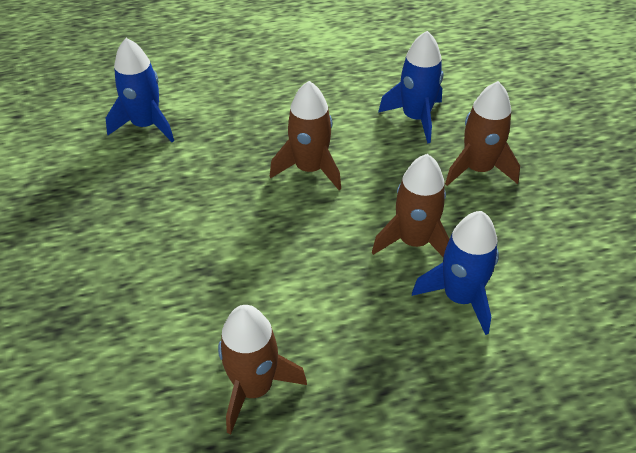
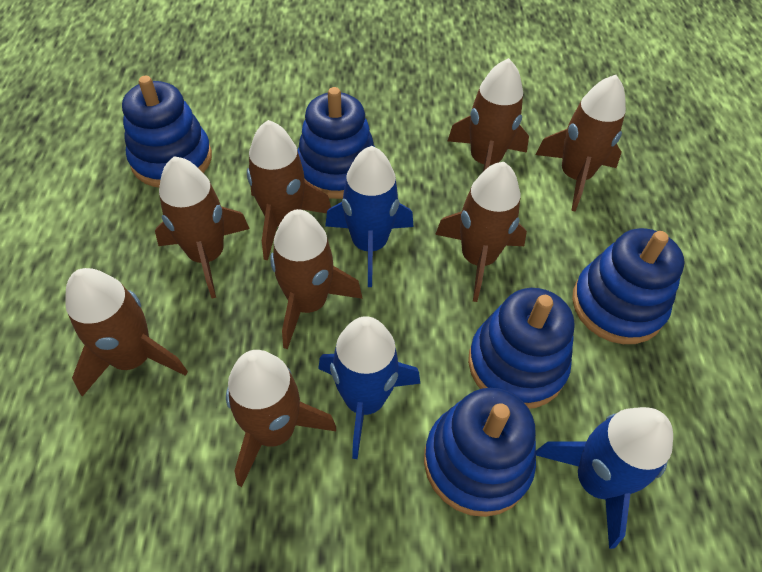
blue stacking toy: 0 -> 5
brown rocket: 4 -> 8

